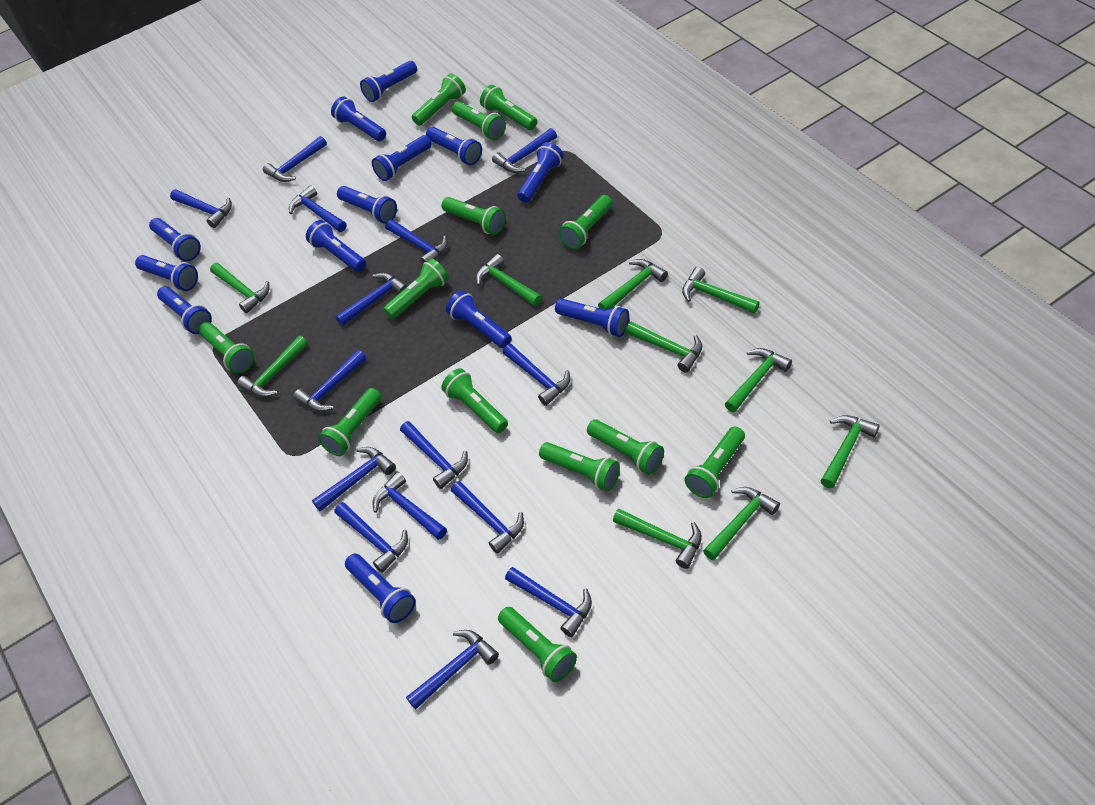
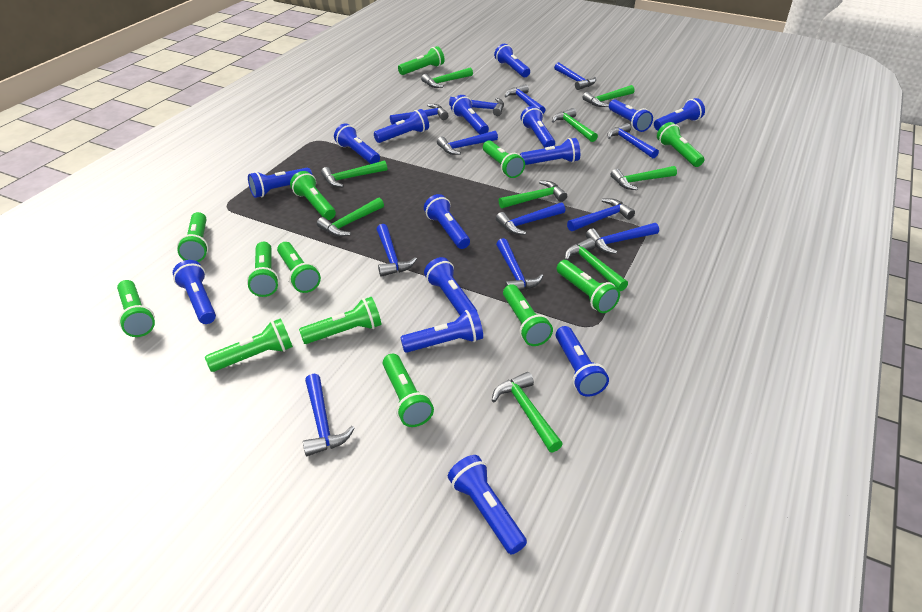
blue flashlight: 13 -> 15
blue hammer: 15 -> 12
green hammer: 10 -> 9

